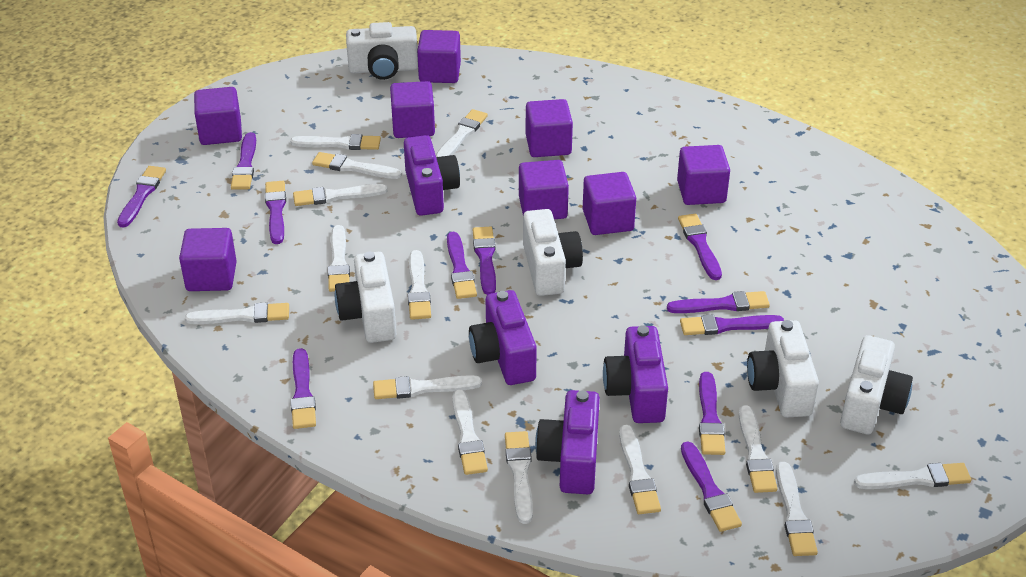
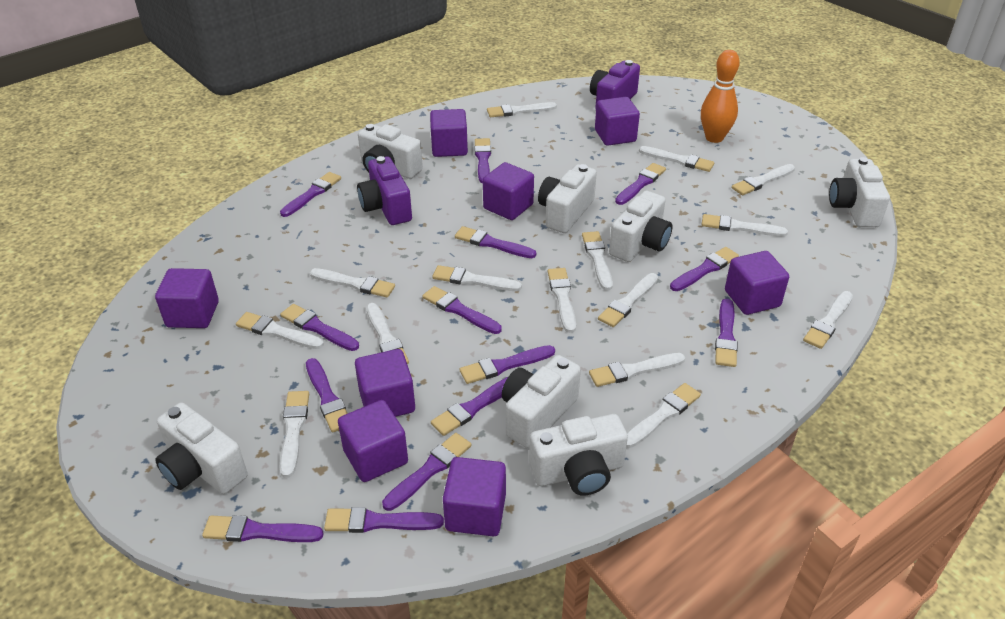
orange bowling pin: 0 -> 1
purple brush: 11 -> 14
purple camera: 4 -> 2
white brush: 14 -> 15
white camera: 5 -> 7

